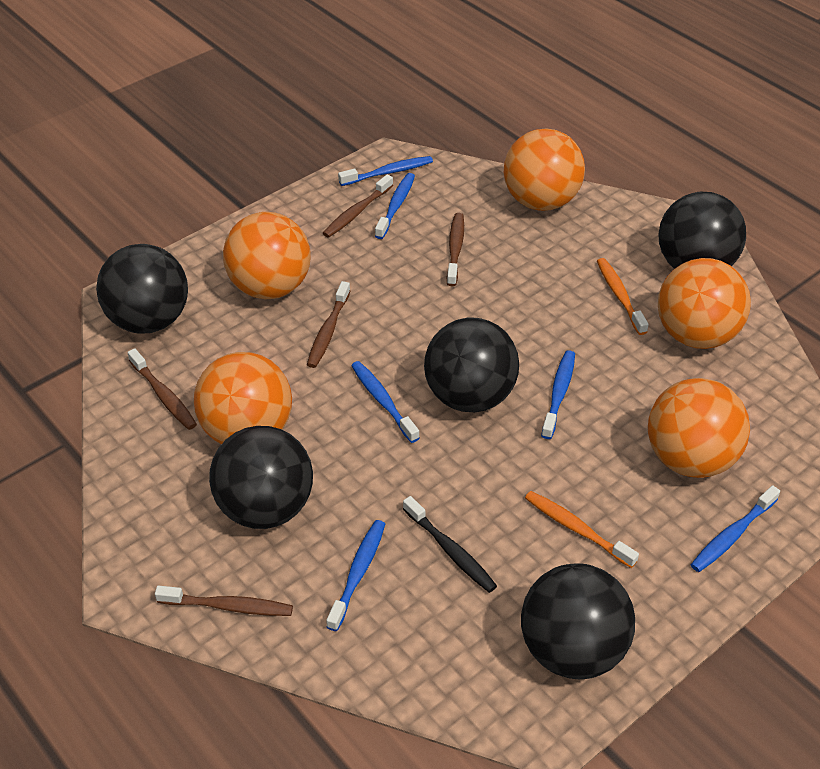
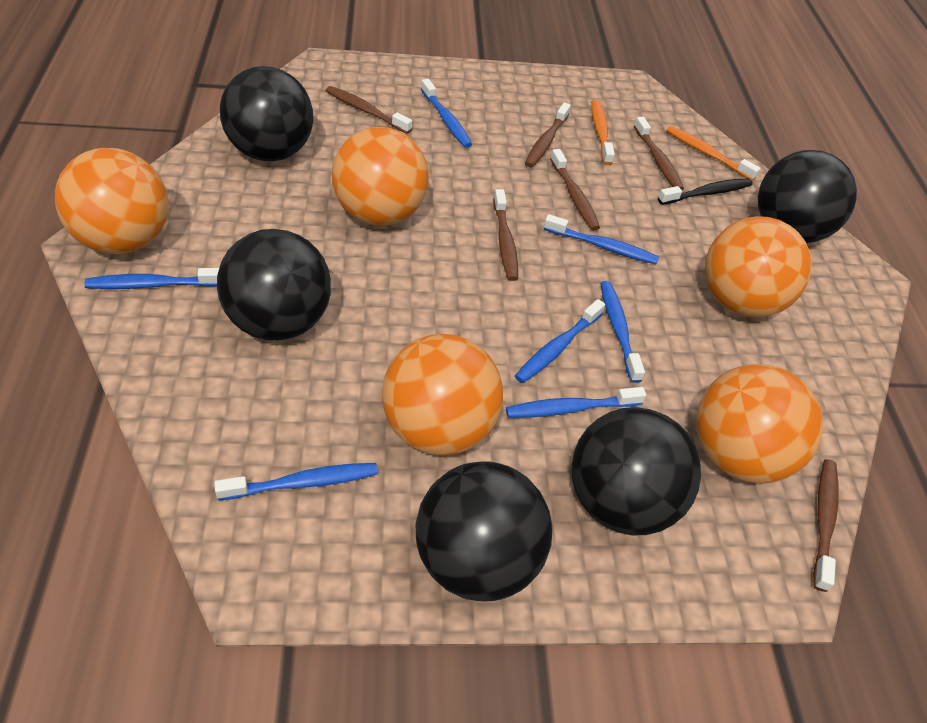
blue toothbrush: 6 -> 7
brown toothbrush: 5 -> 6

